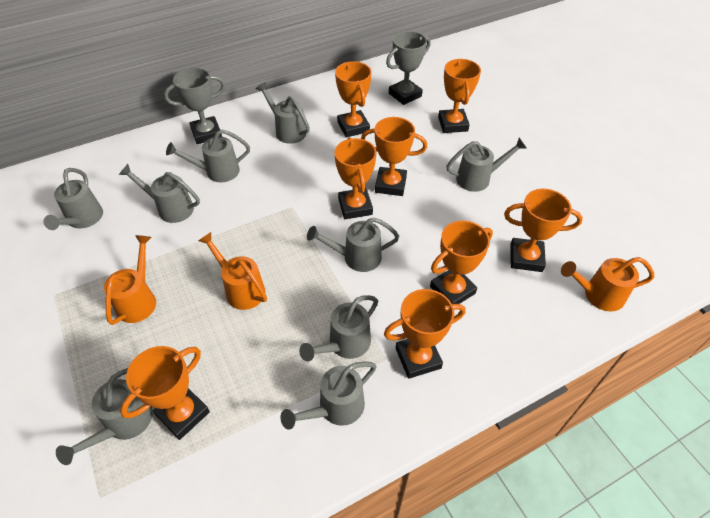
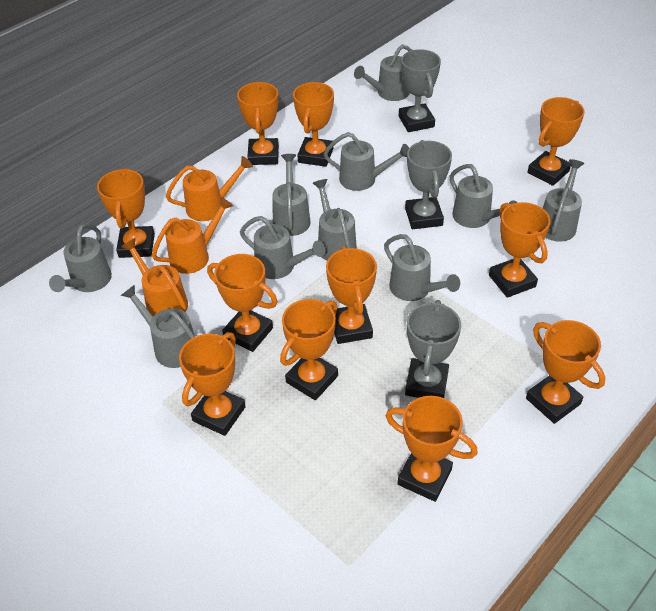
grey trophy: 2 -> 3
grey watering can: 9 -> 10
orange trophy: 8 -> 11

